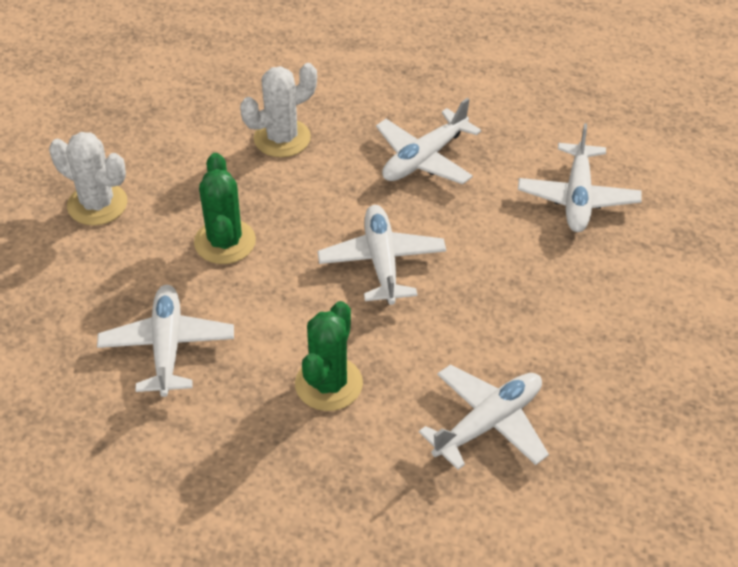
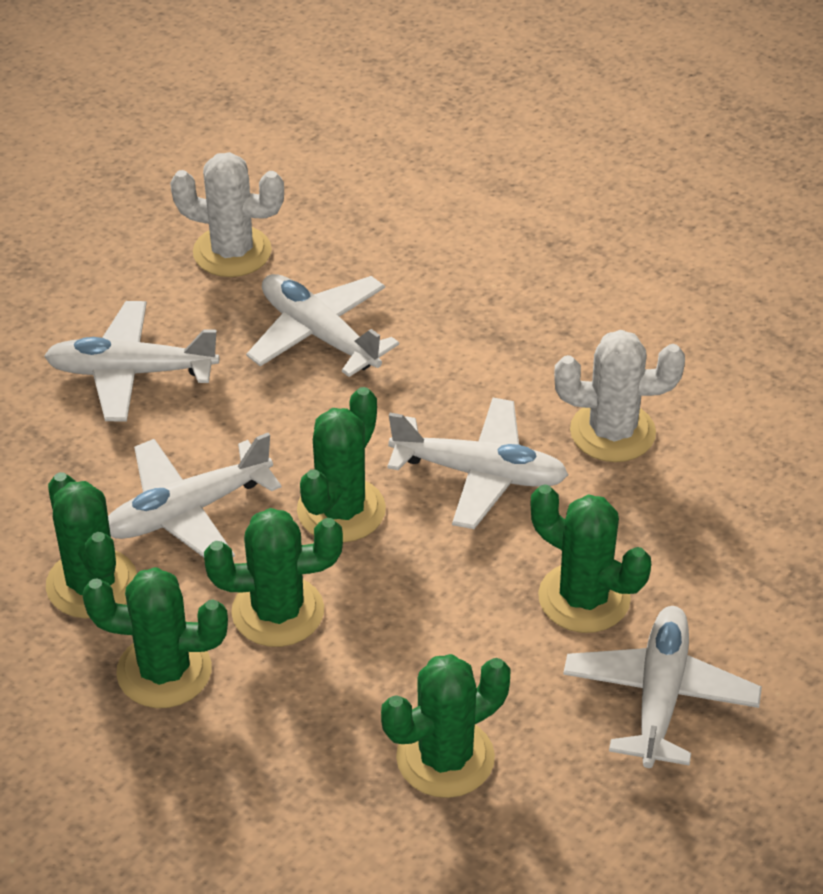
green cactus: 2 -> 6

